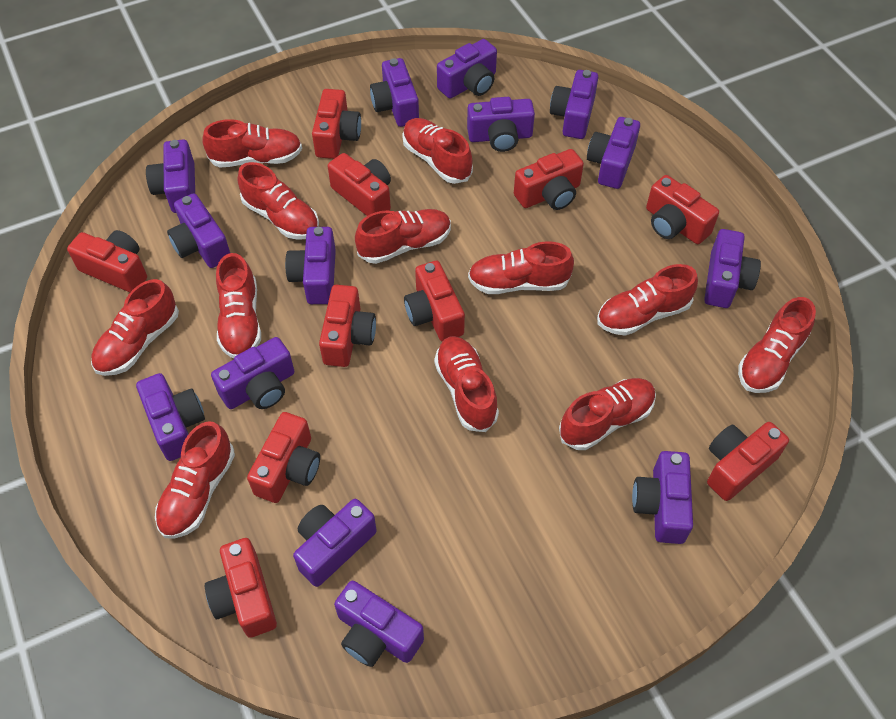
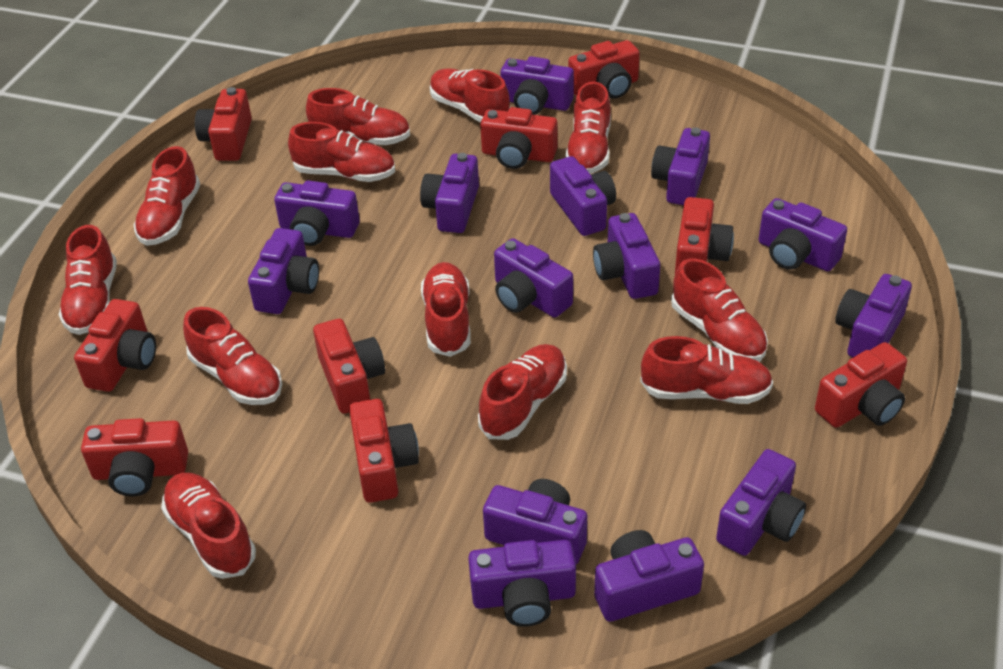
red camera: 10 -> 9

